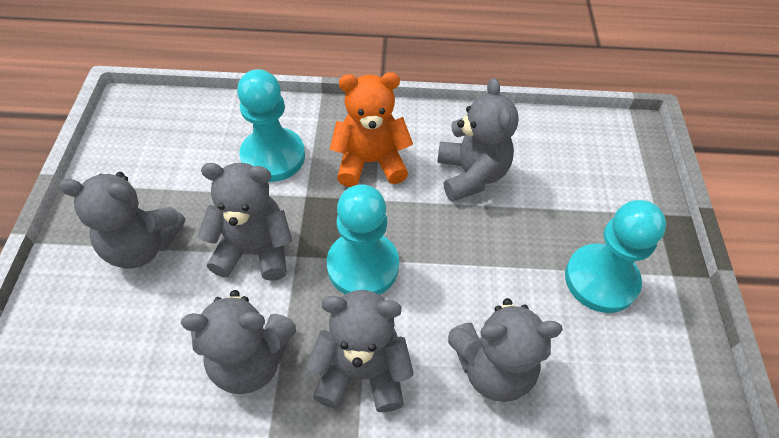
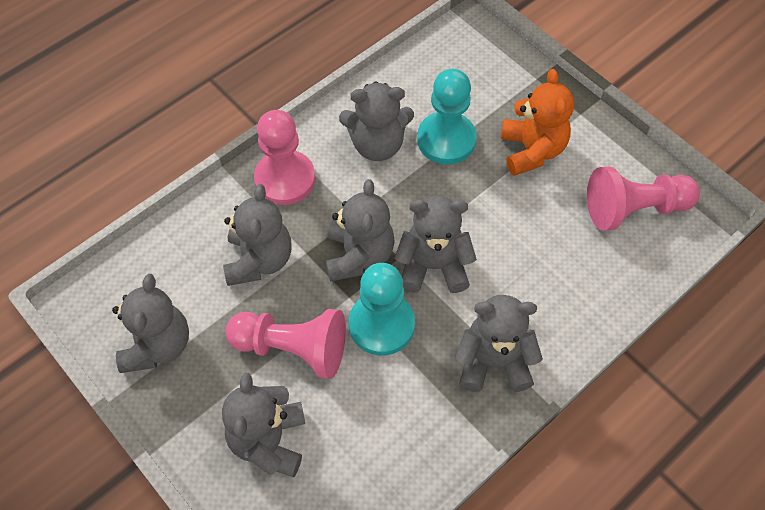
grey teddy bear: 6 -> 7
pink pawn: 0 -> 3
turquoise pawn: 3 -> 2

